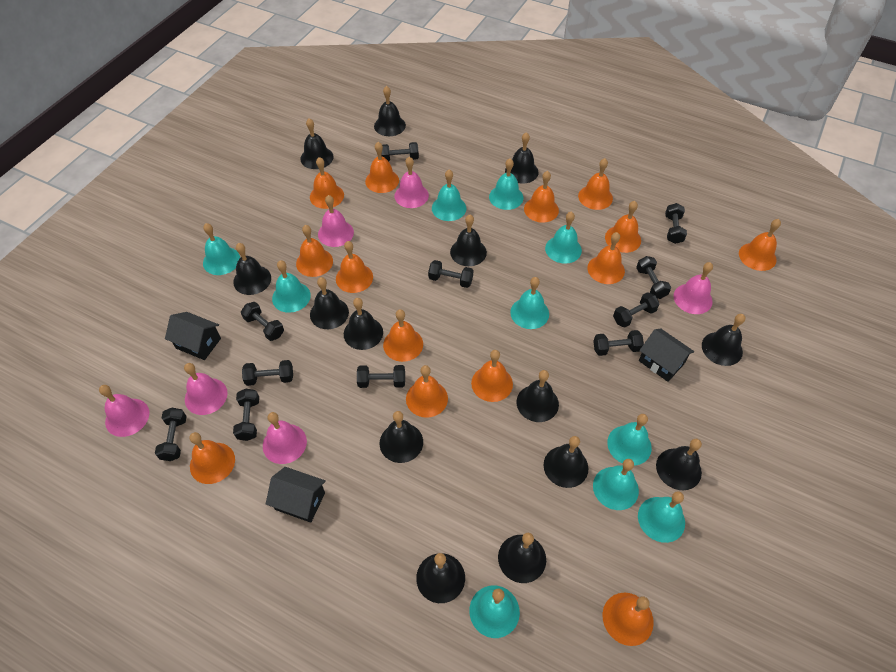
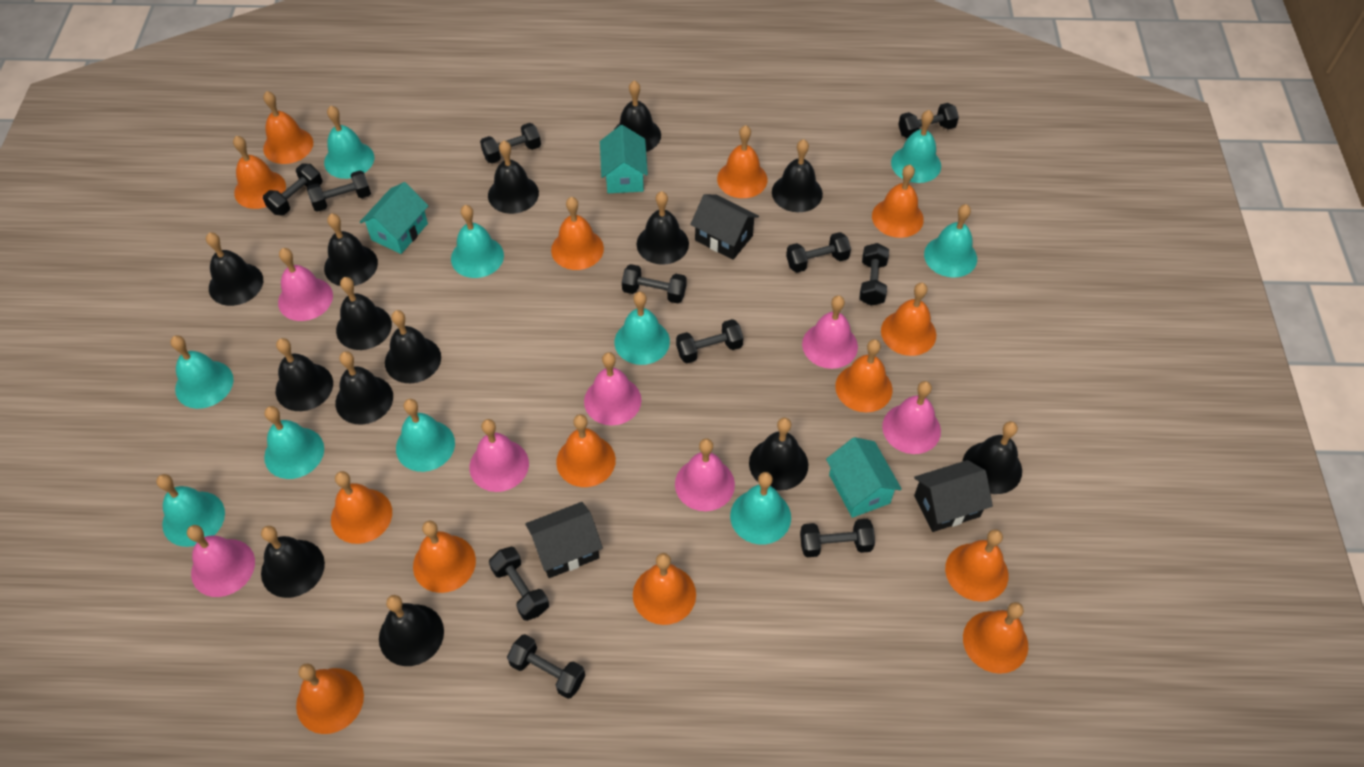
pink bell: 6 -> 7
turquoise house: 0 -> 3

